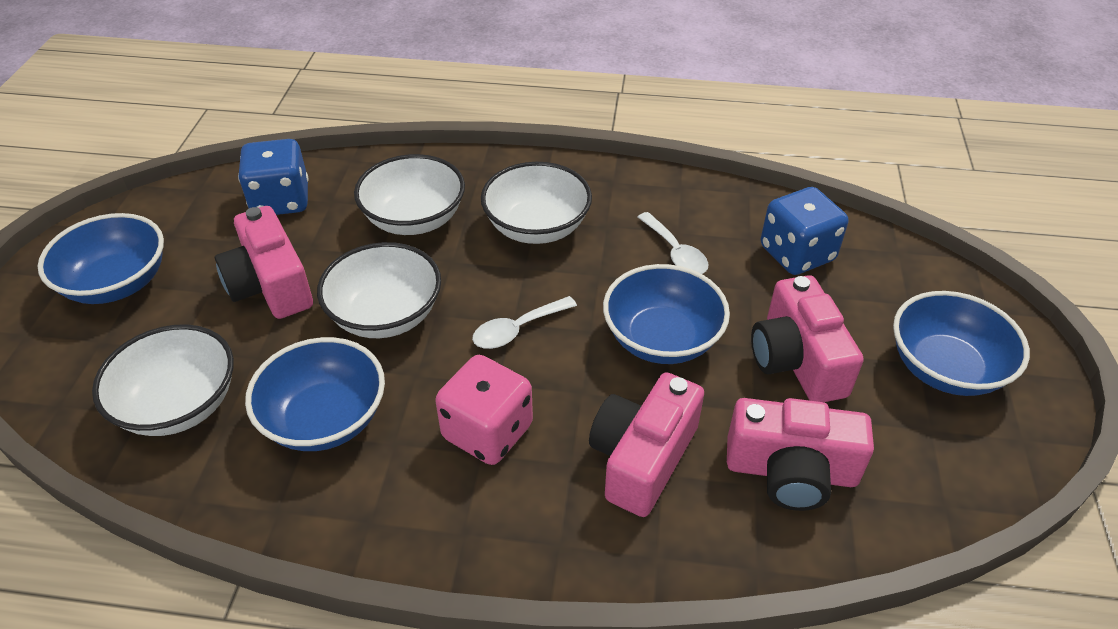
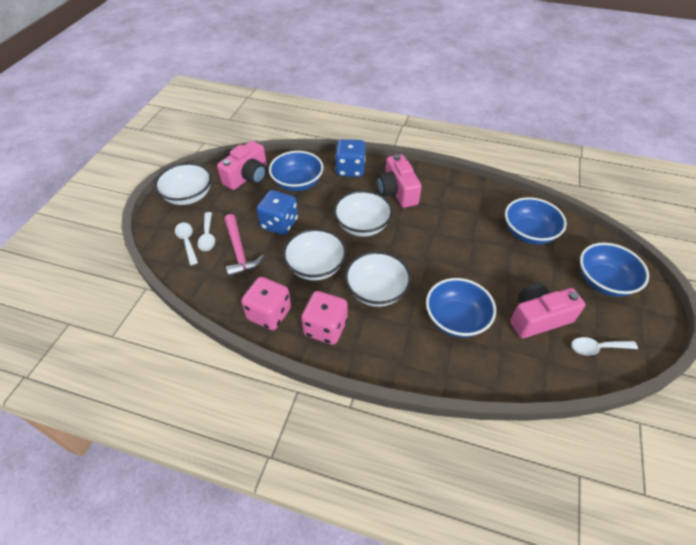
pink camera: 4 -> 3
pink dice: 1 -> 2
pink hammer: 0 -> 1
white spoon: 2 -> 3

